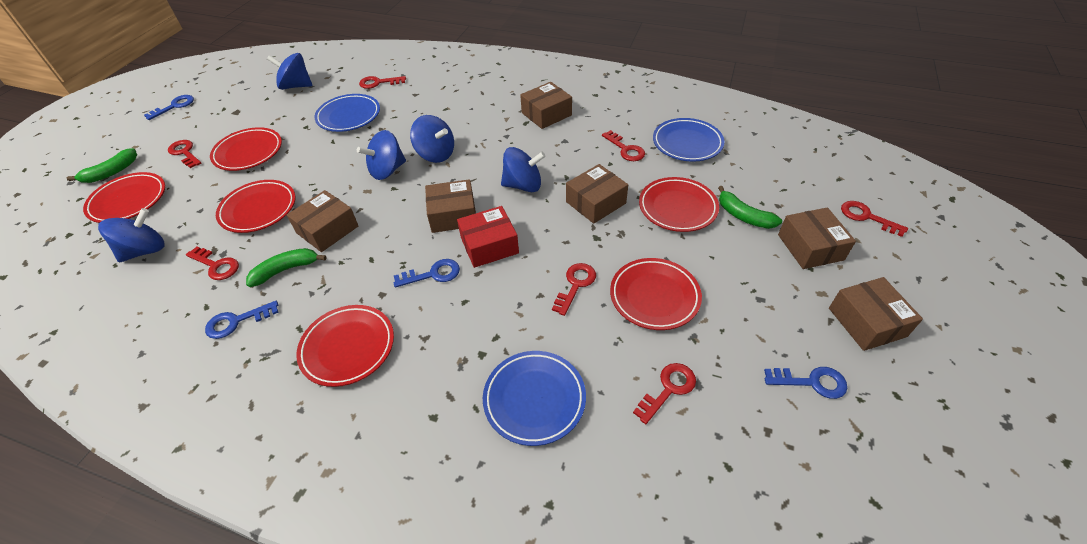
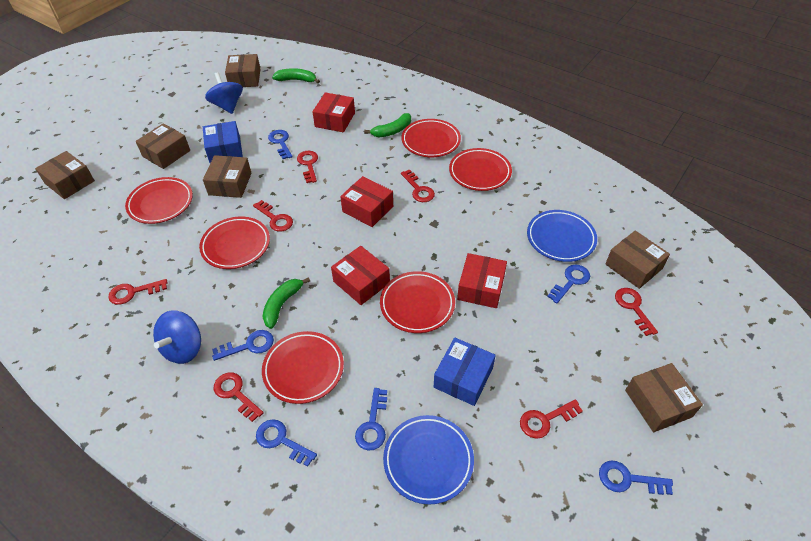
blue box: 0 -> 2
blue key: 4 -> 6
blue plate: 3 -> 2
blue spinning top: 5 -> 2
red box: 1 -> 4

